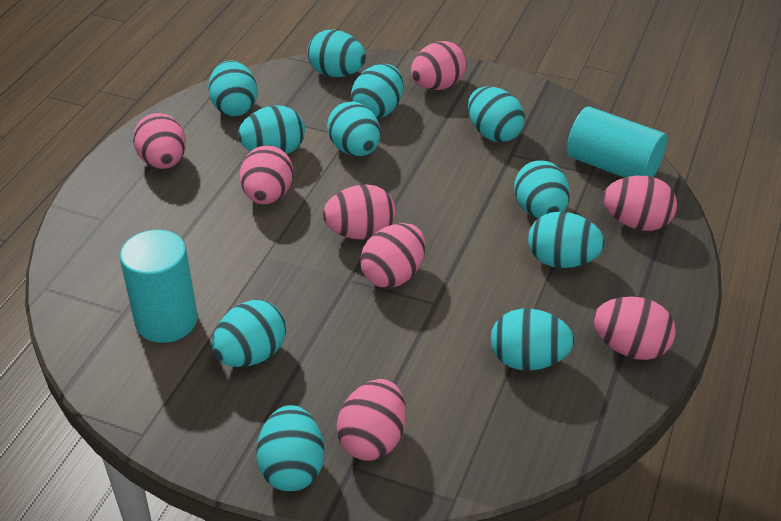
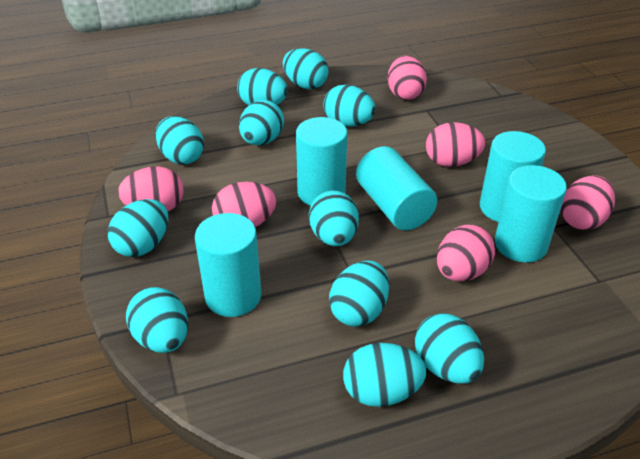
pink egg: 8 -> 6
turquoise cylinder: 2 -> 5

